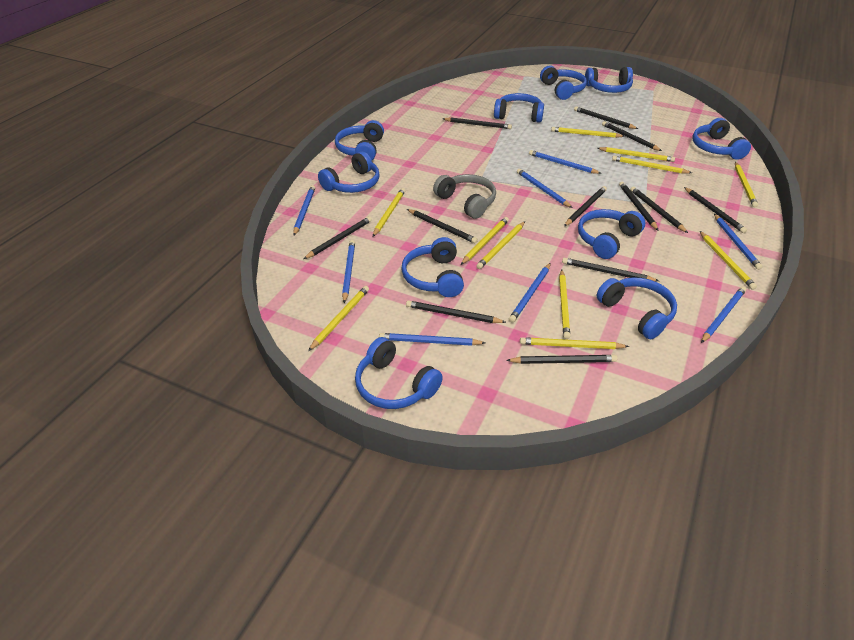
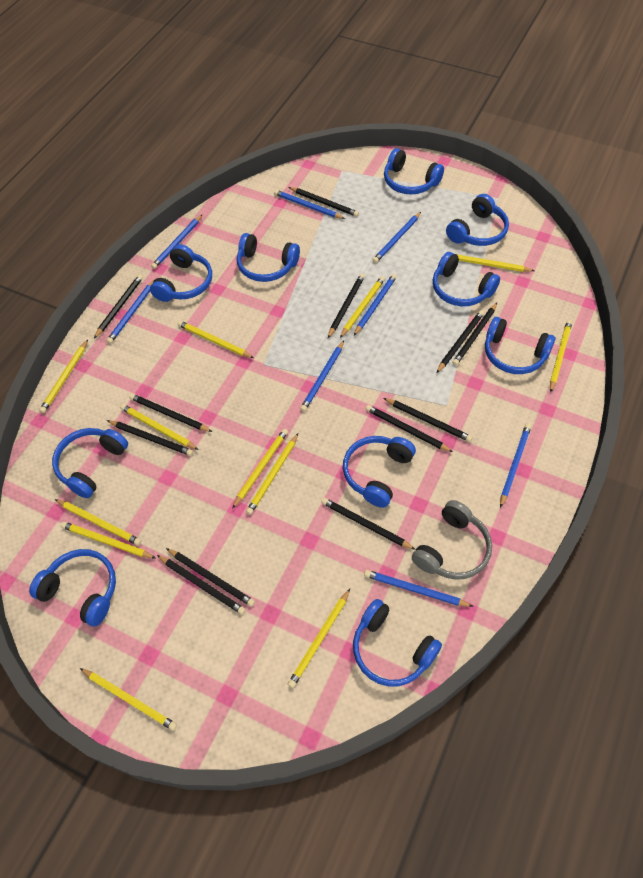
yellow pencil: 11 -> 12

